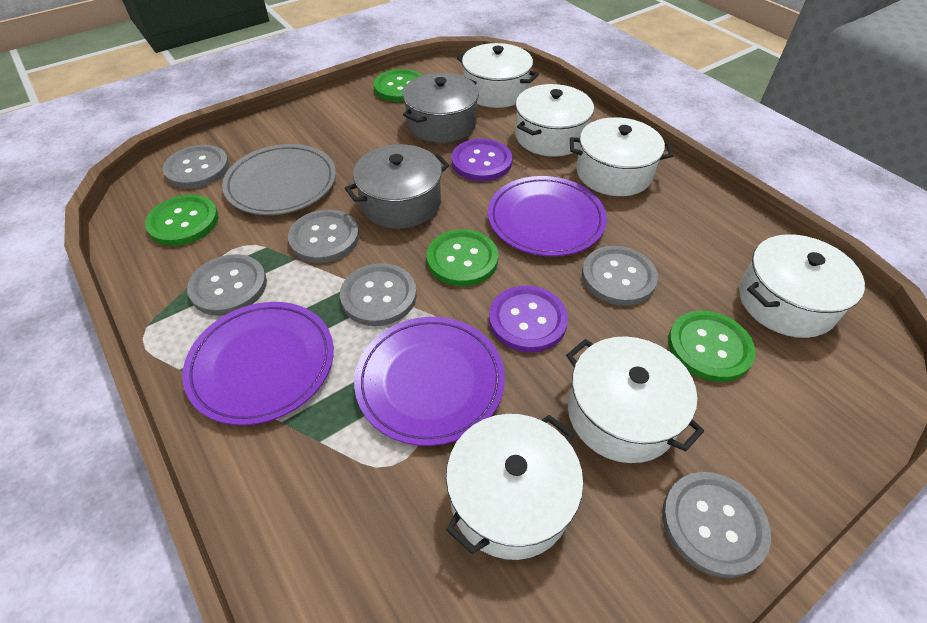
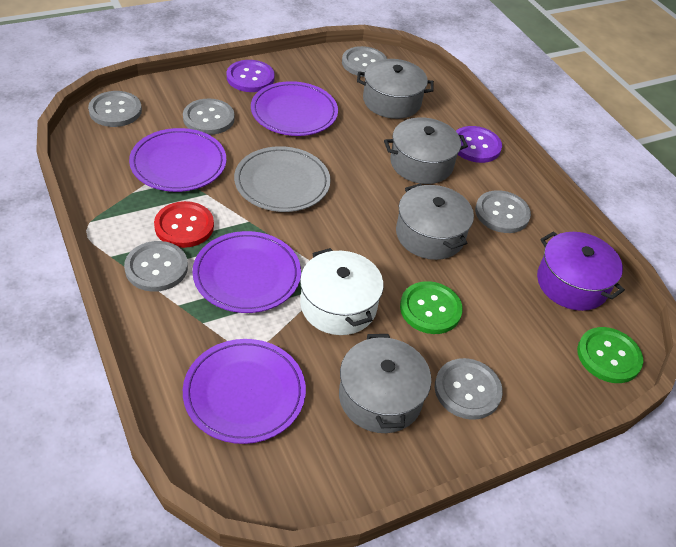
green button: 4 -> 2
grey pot: 2 -> 4
purple plate: 3 -> 4
purple pot: 0 -> 1
red button: 0 -> 1
white pot: 6 -> 1

